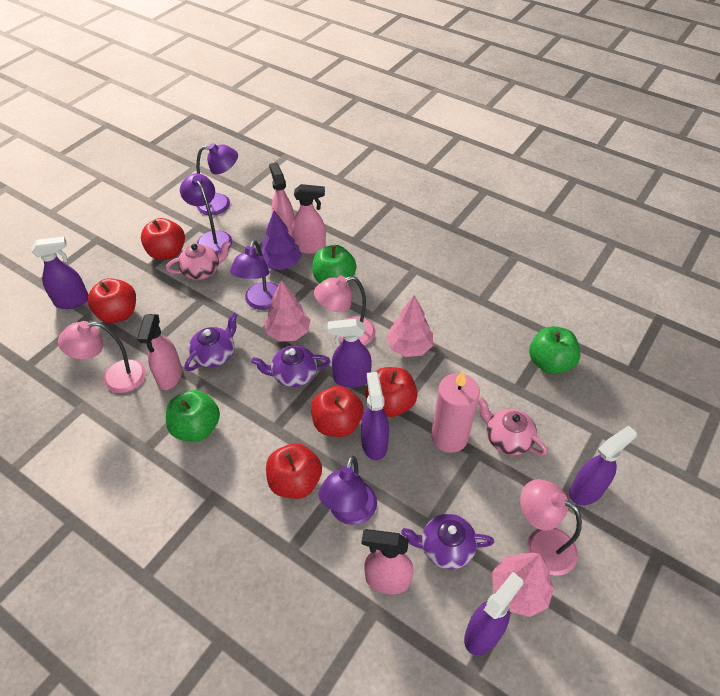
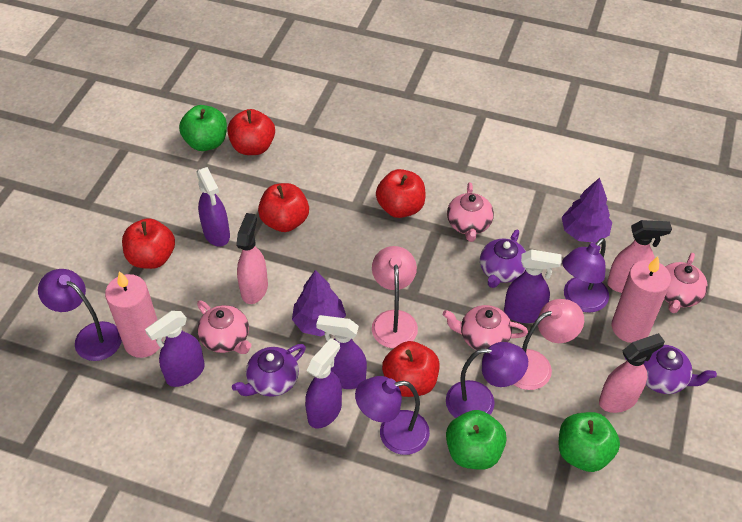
pink candle: 1 -> 2
pink lamp: 3 -> 2
pink spray bottle: 4 -> 3
pink teapot: 2 -> 4
pink tree: 3 -> 0
purple tree: 1 -> 2

